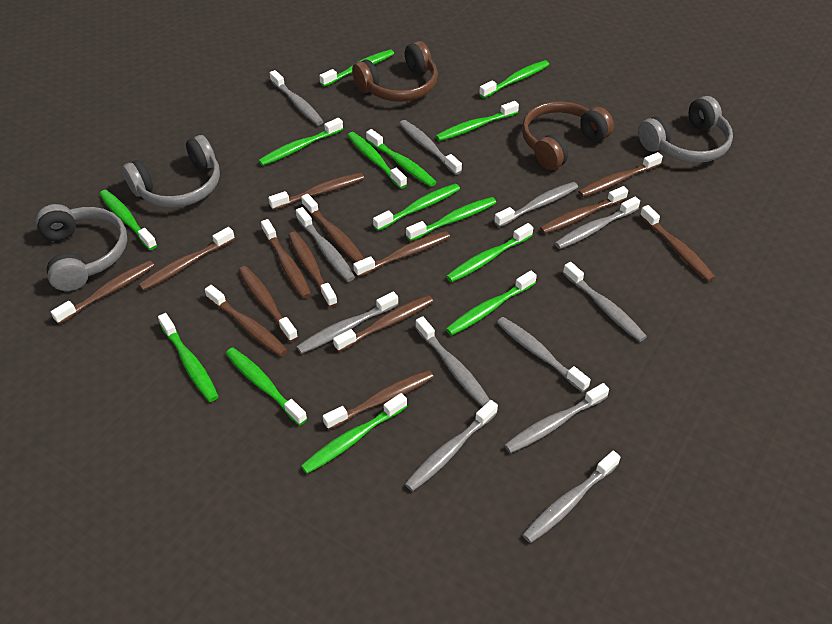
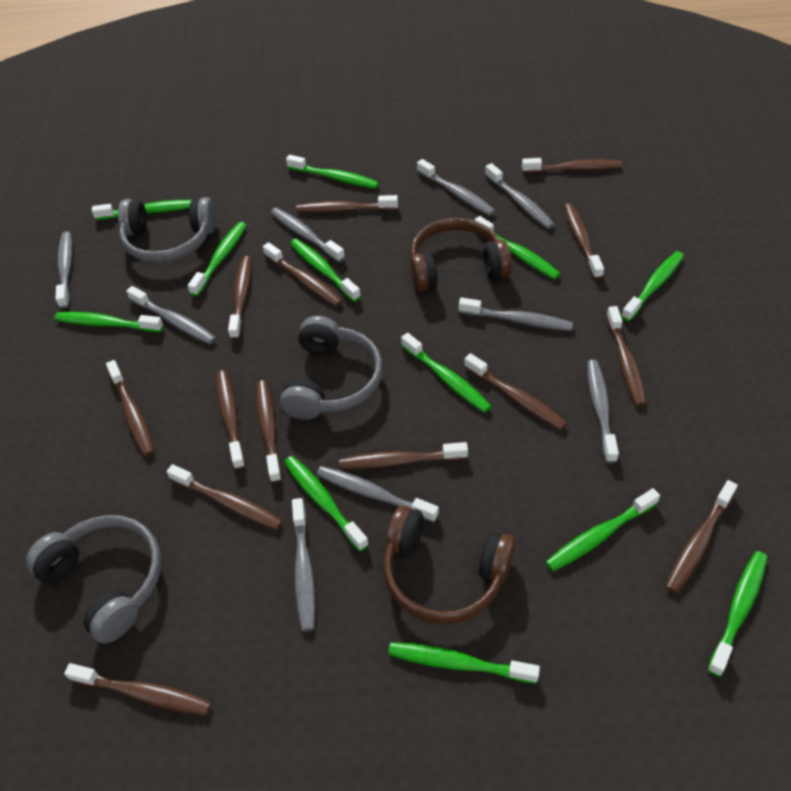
green toothbrush: 14 -> 12
grey toothbrush: 12 -> 9

